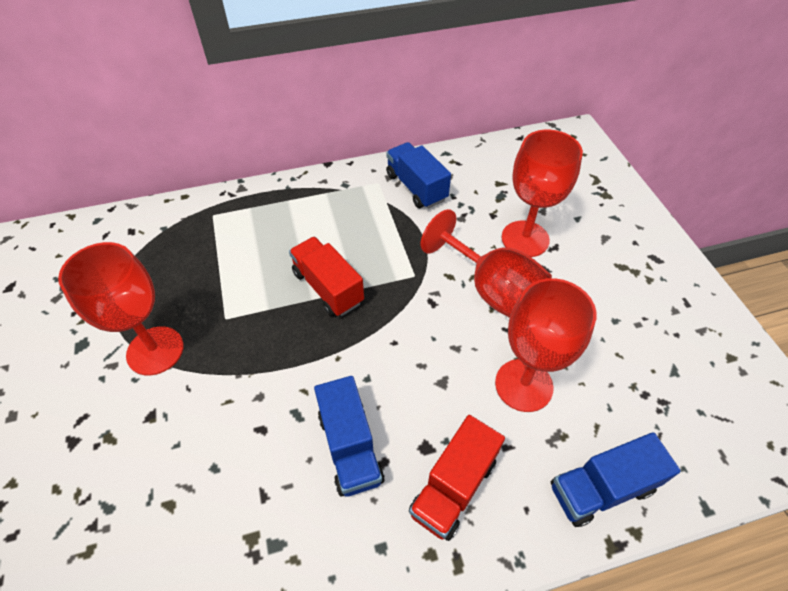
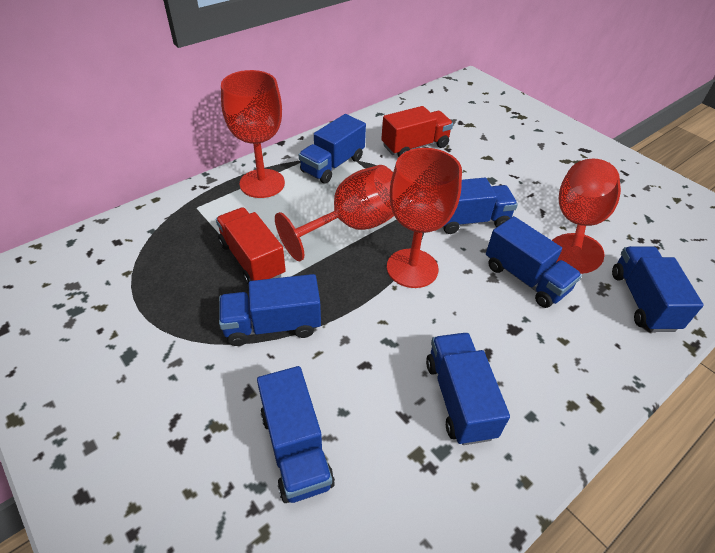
blue truck: 3 -> 7

